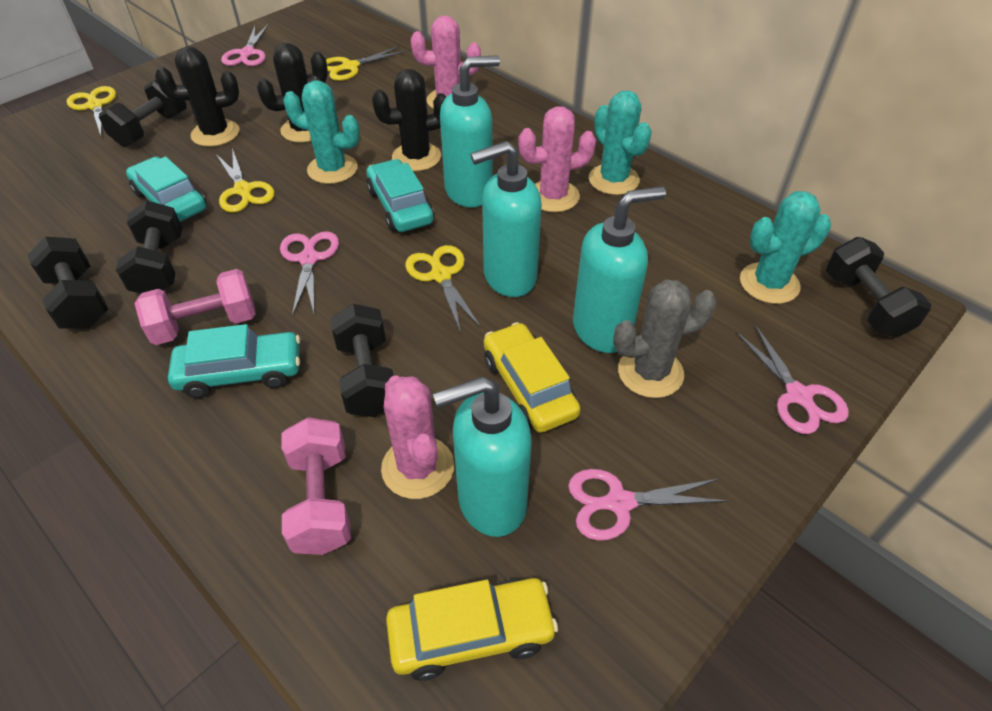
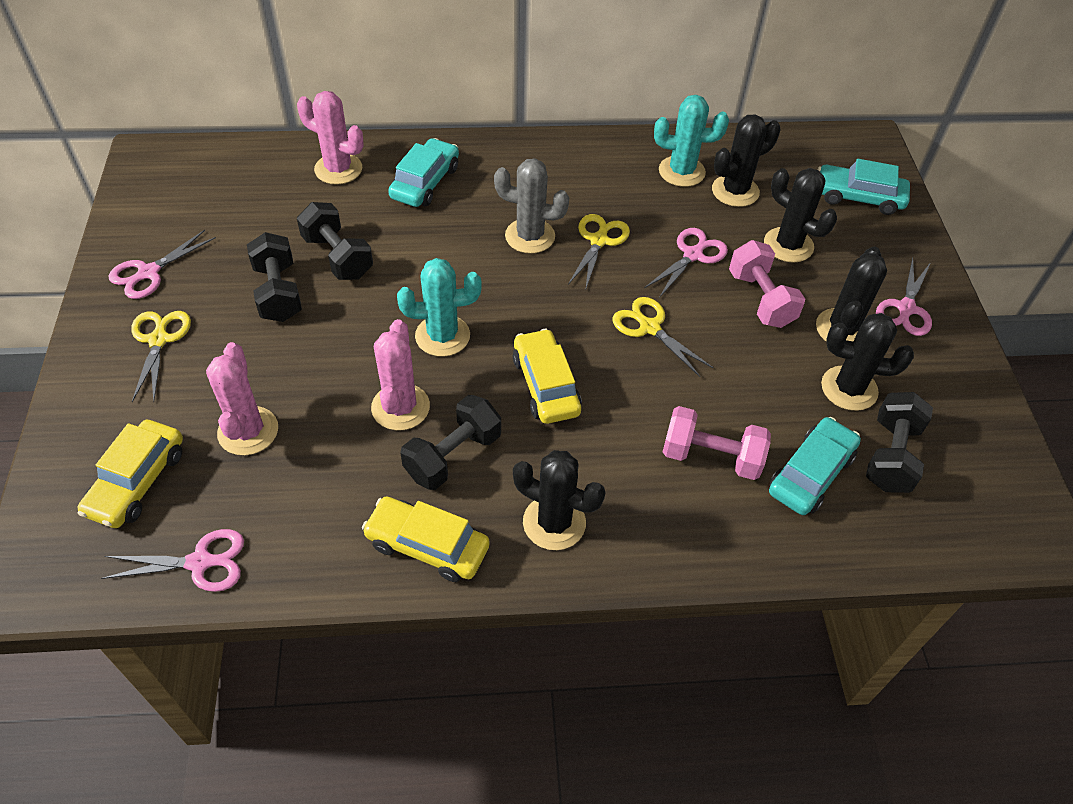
black cactus: 3 -> 5
black dumbbell: 5 -> 4
turquoise cactus: 3 -> 2
turquoise soap dispenser: 4 -> 0
yellow car: 2 -> 3
yellow scissors: 4 -> 3

